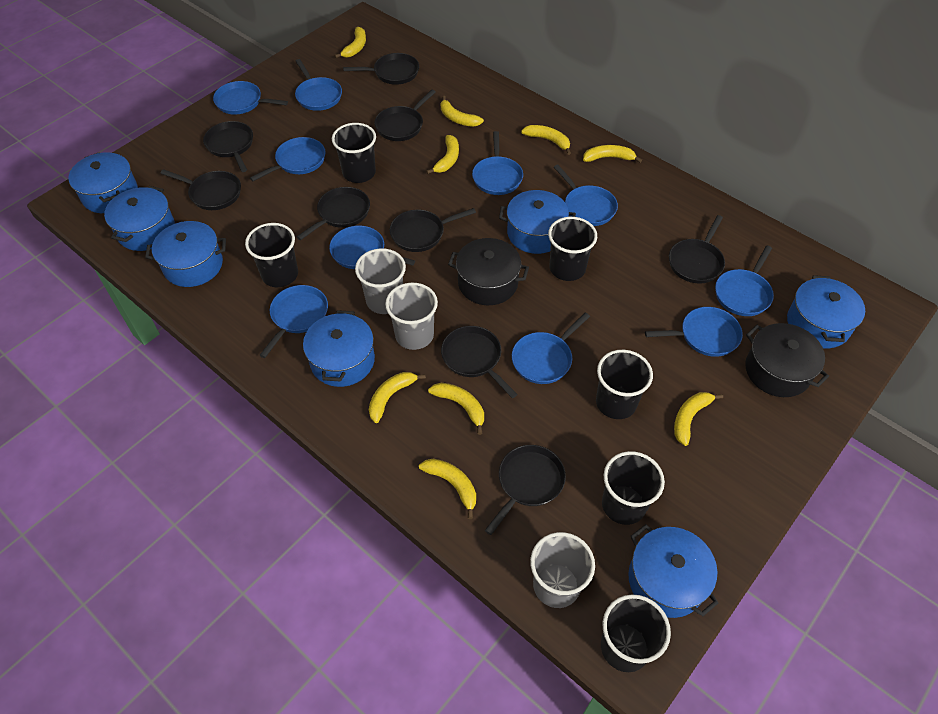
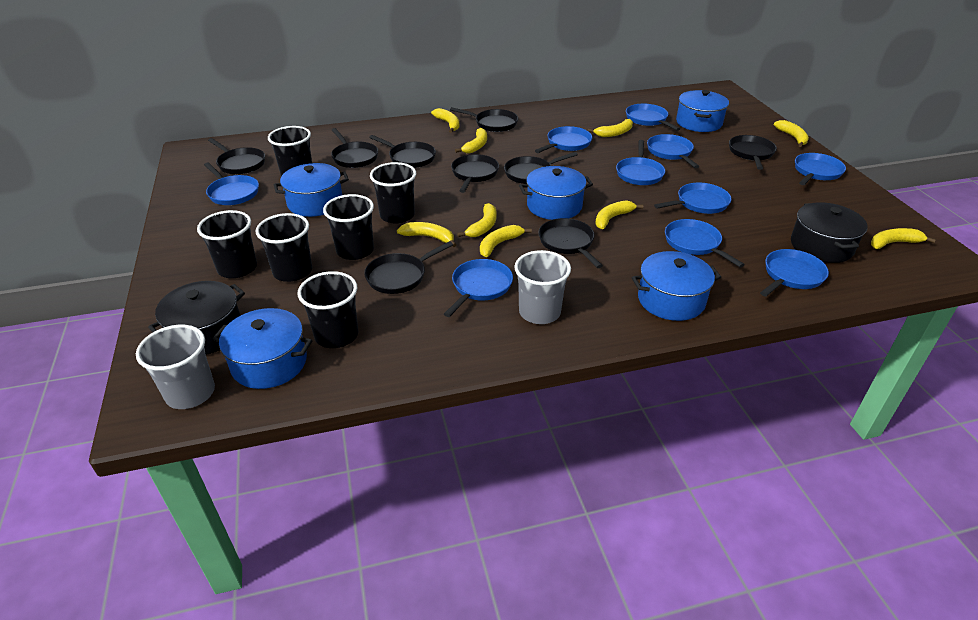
blue pot: 7 -> 5
grey cup: 3 -> 2

